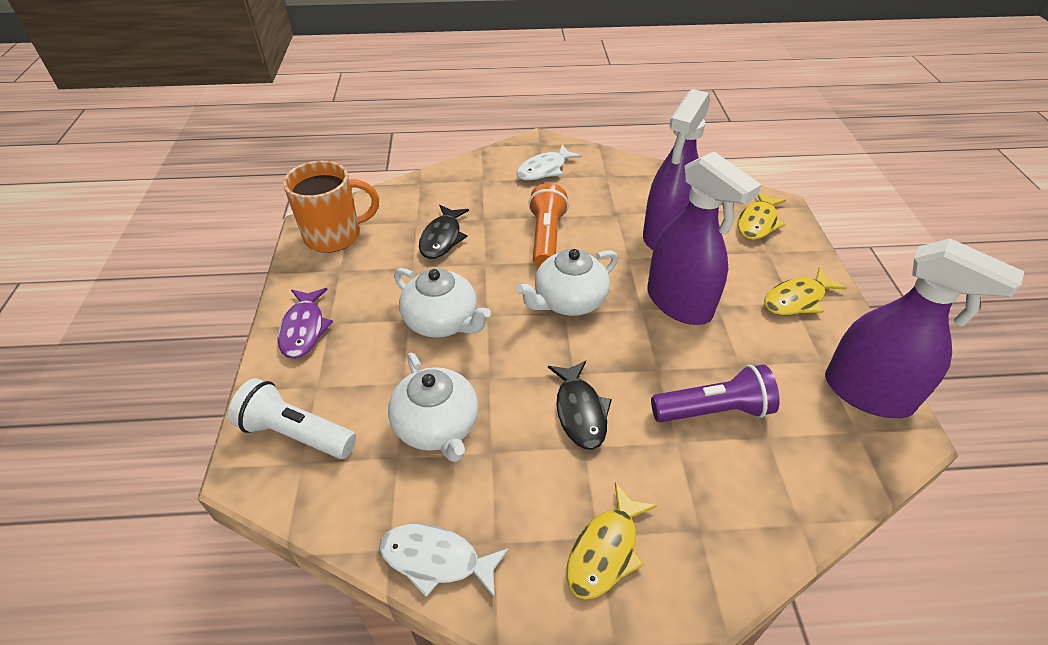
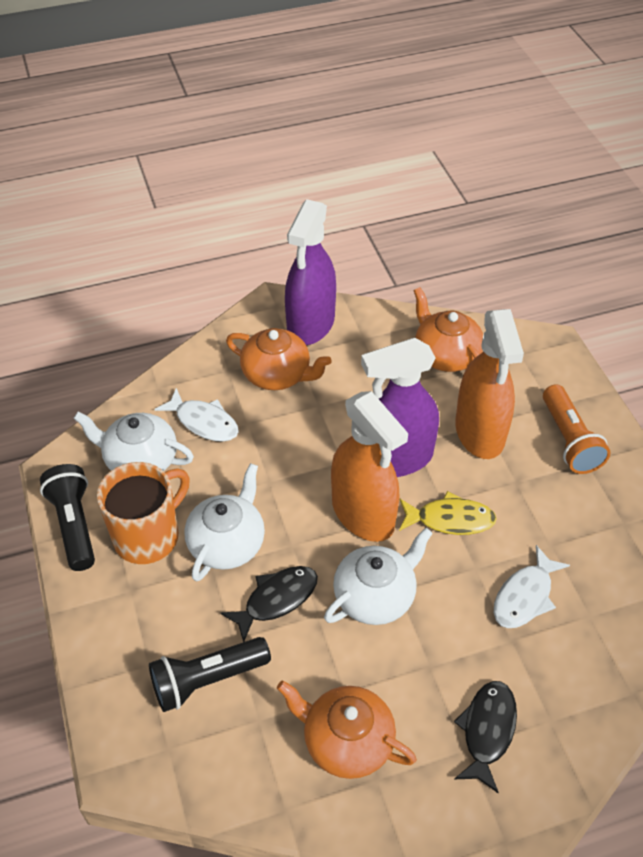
black flashlight: 0 -> 2
orange spray bottle: 0 -> 2
orange teapot: 0 -> 3
purple fish: 1 -> 0
purple flashlight: 1 -> 0
purple spray bottle: 3 -> 2
white flashlight: 1 -> 0
yellow fish: 3 -> 1

